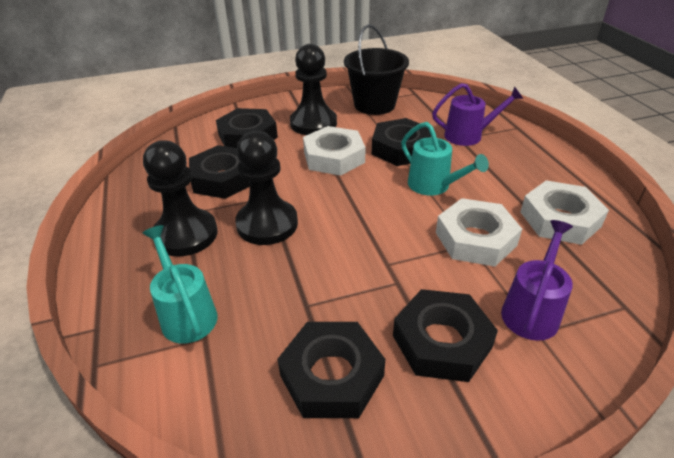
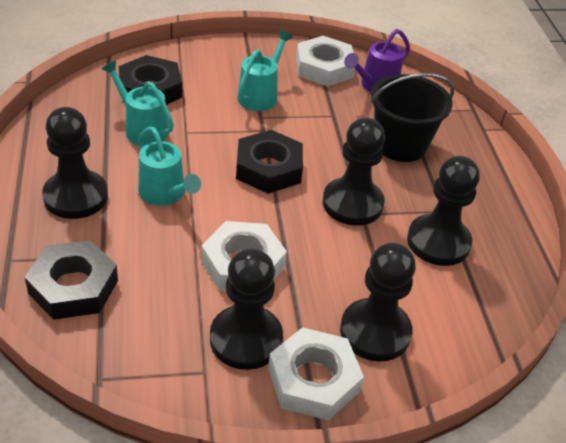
black nut: 5 -> 3
black pawn: 3 -> 5
purple watering can: 2 -> 1
turquoise watering can: 2 -> 3

